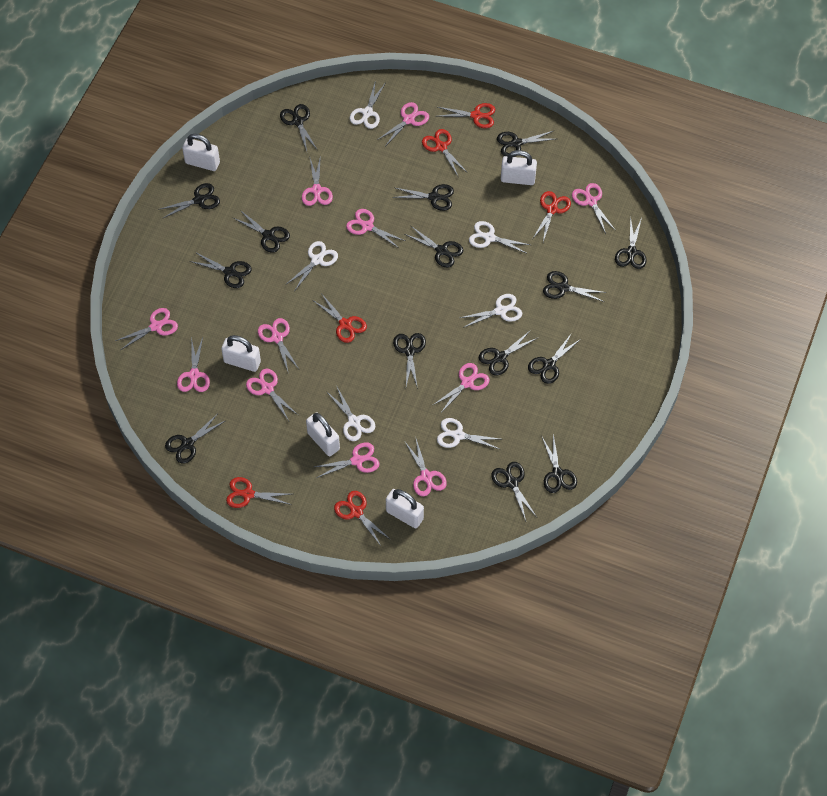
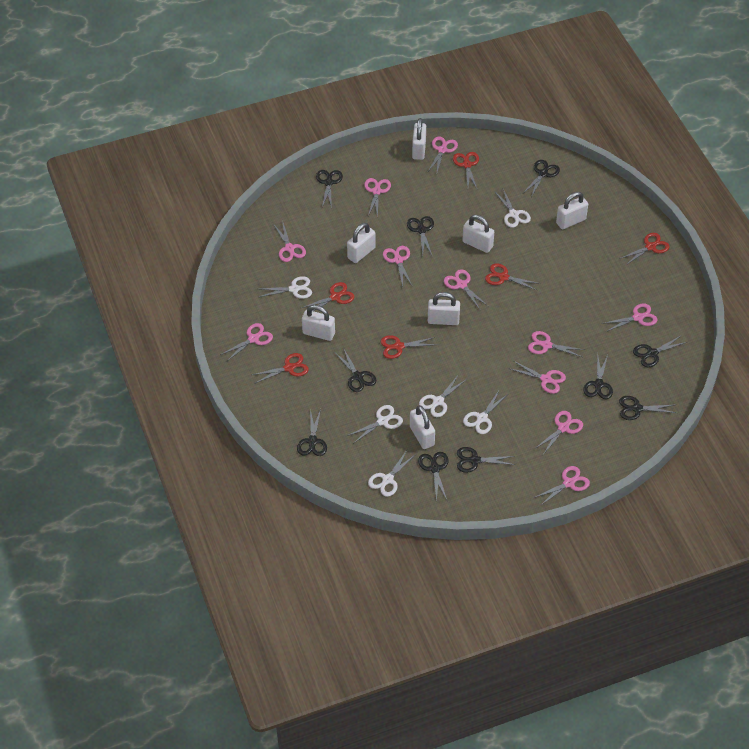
black scissors: 15 -> 10
white padlock: 5 -> 7

